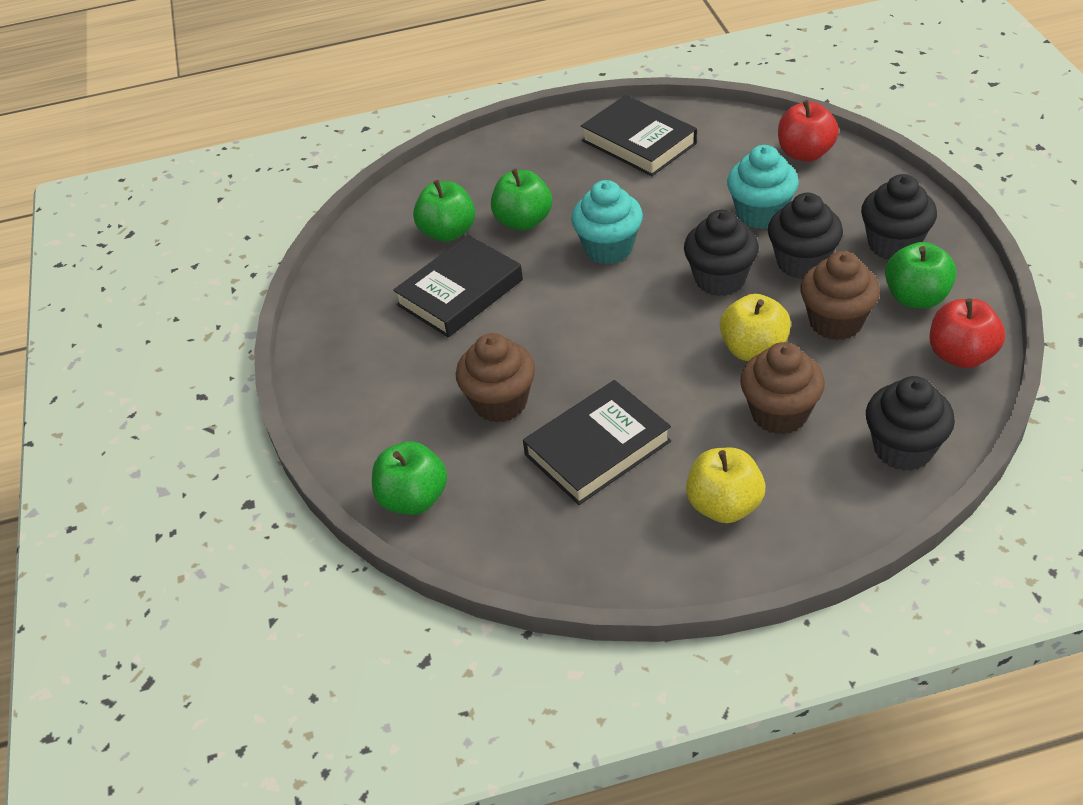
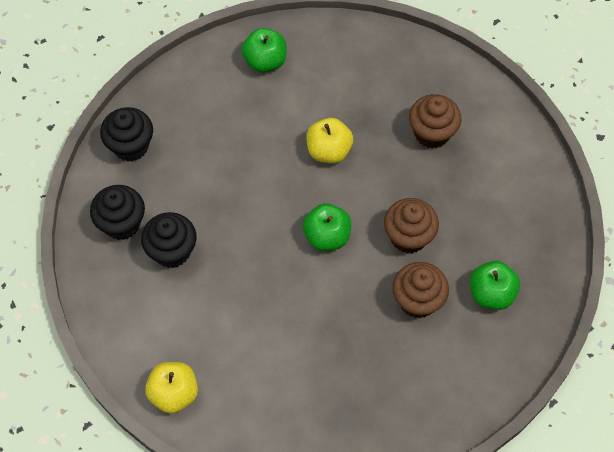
black book: 3 -> 0
black cupcake: 4 -> 3
green apple: 4 -> 3
red apple: 2 -> 0
turquoise cupcake: 2 -> 0

